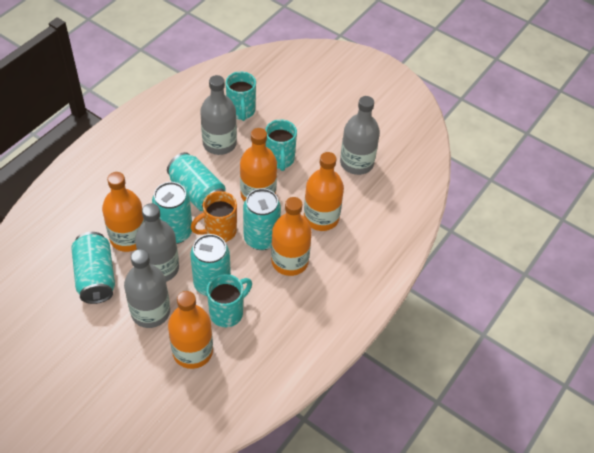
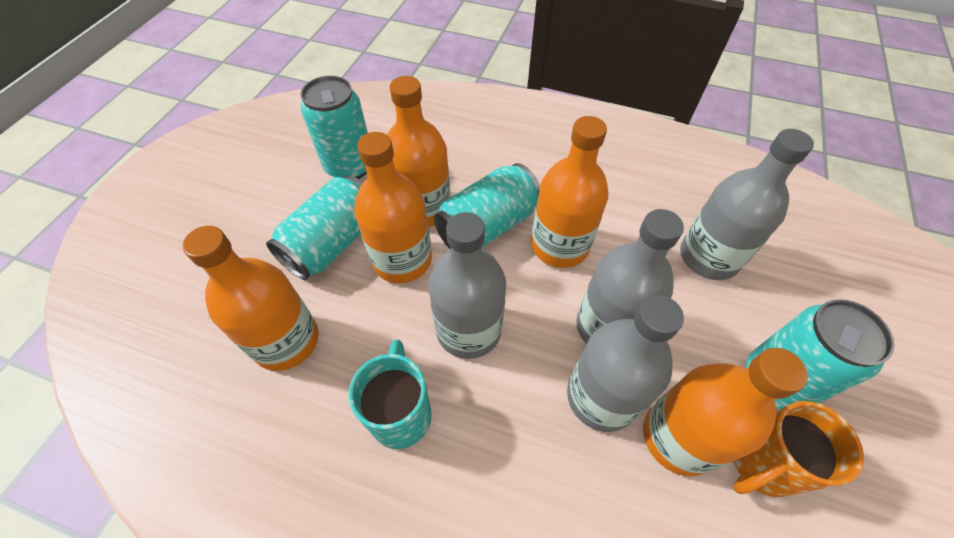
turquoise can: 5 -> 4
turquoise mug: 3 -> 1

